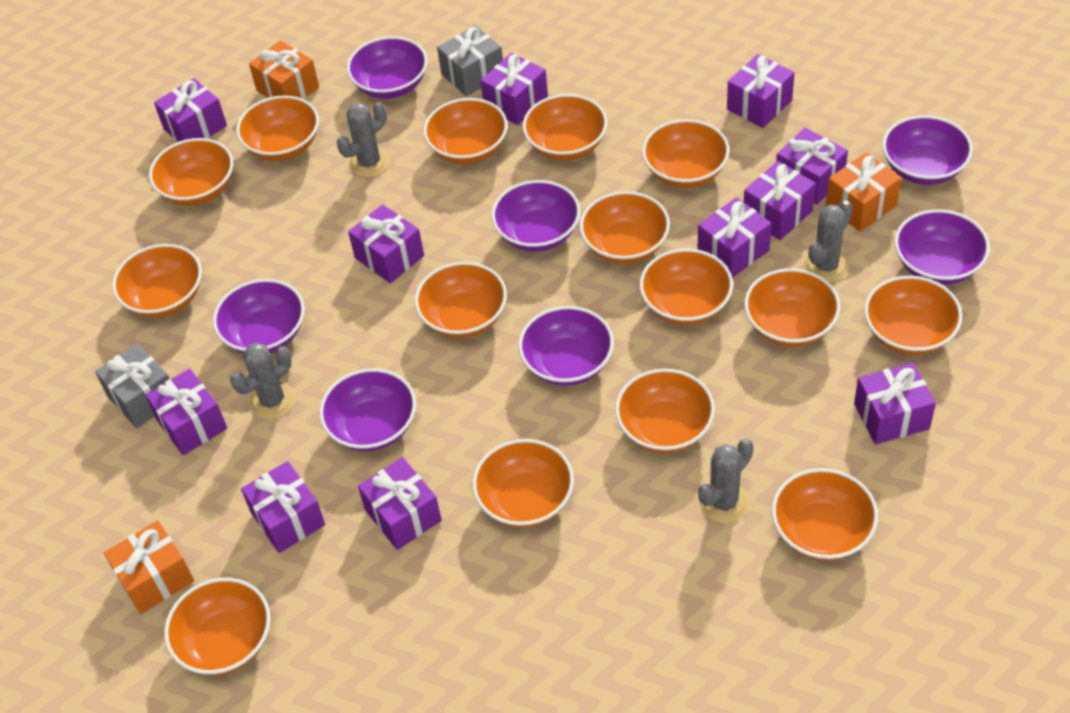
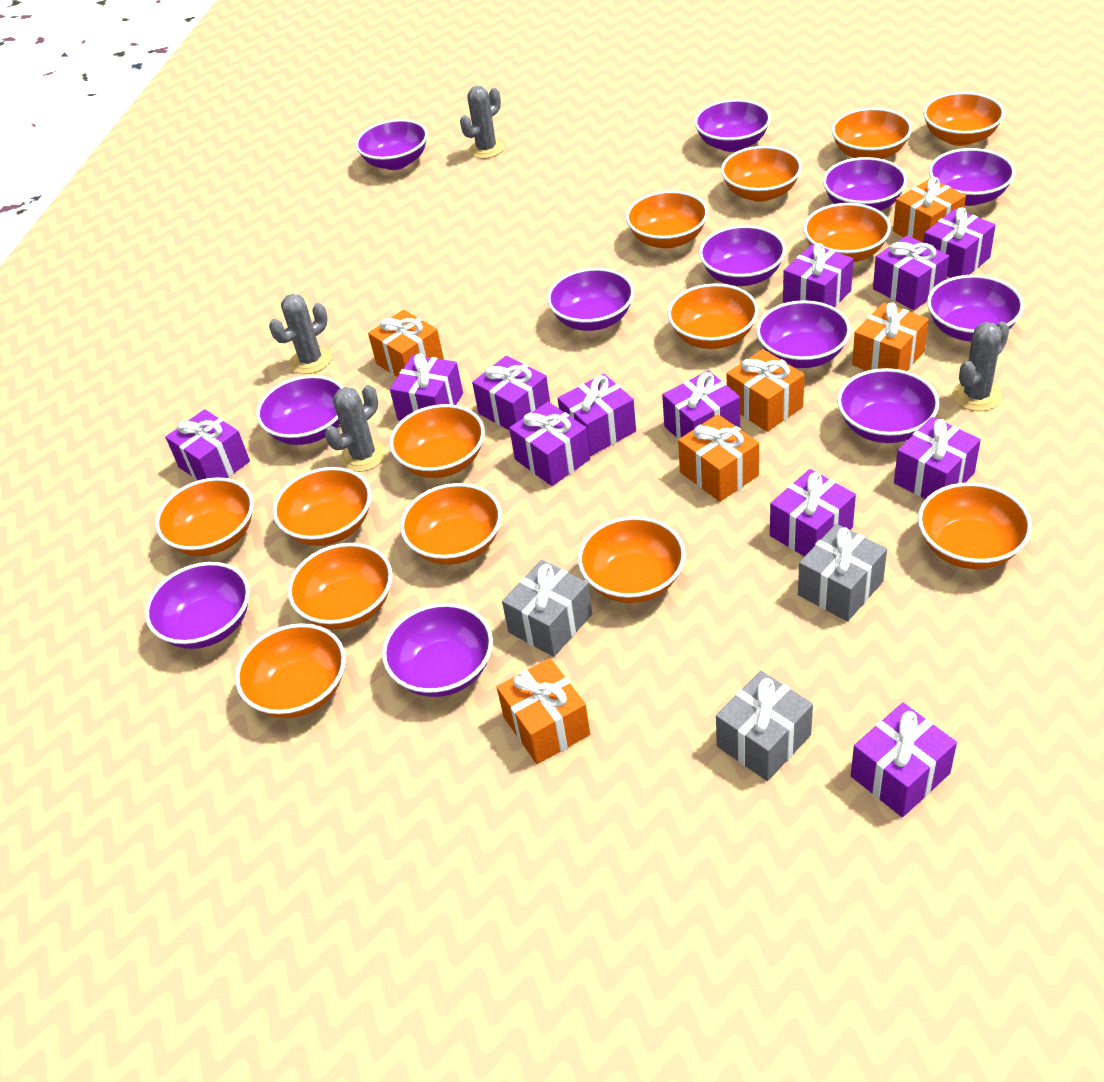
grey gift: 2 -> 3
orange bowl: 15 -> 14
orange gift: 3 -> 6
purple bowl: 7 -> 12
purple gift: 11 -> 12

